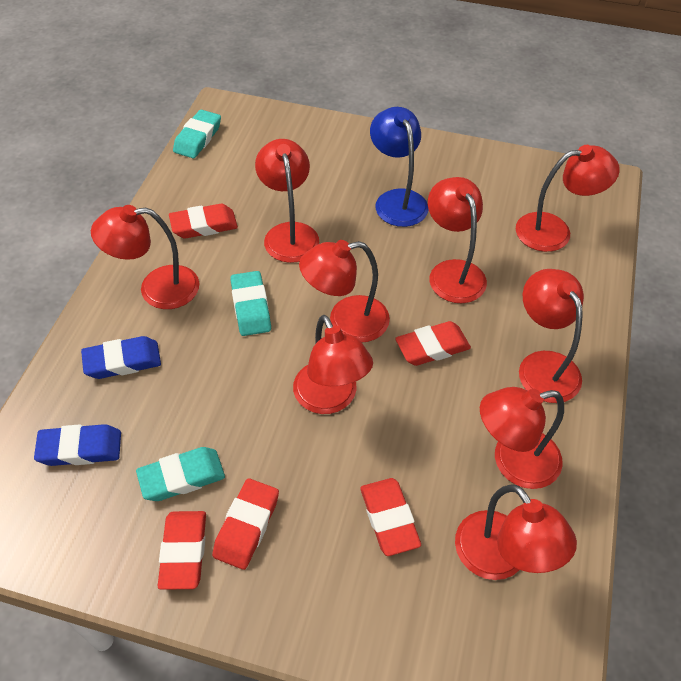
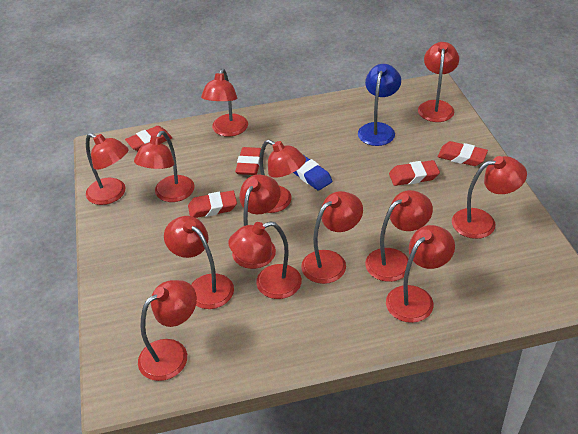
blue eraser: 2 -> 1
red lamp: 9 -> 13
turquoise eraser: 3 -> 0

